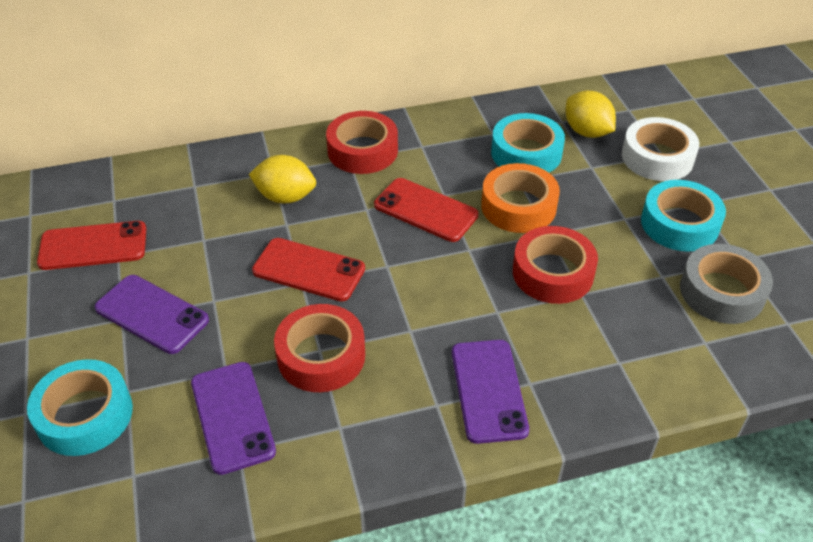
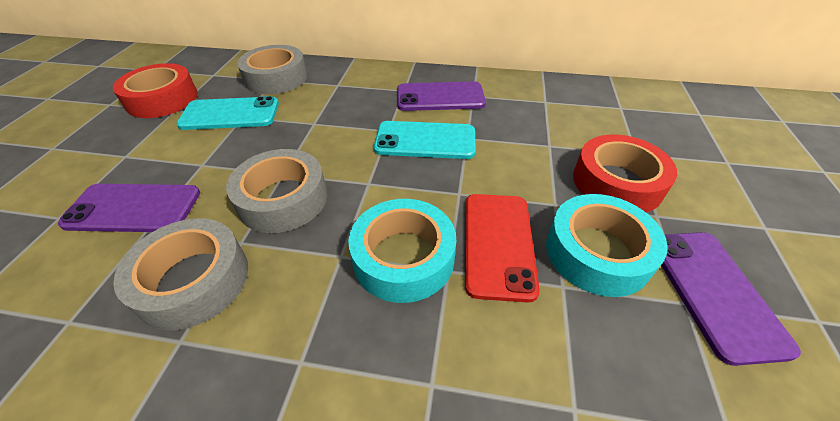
grey tape: 1 -> 3
orange tape: 1 -> 0
red phone: 3 -> 1
red tape: 3 -> 2
turquoise phone: 0 -> 2
turquoise tape: 3 -> 2
white tape: 1 -> 0
yellow lemon: 2 -> 0

